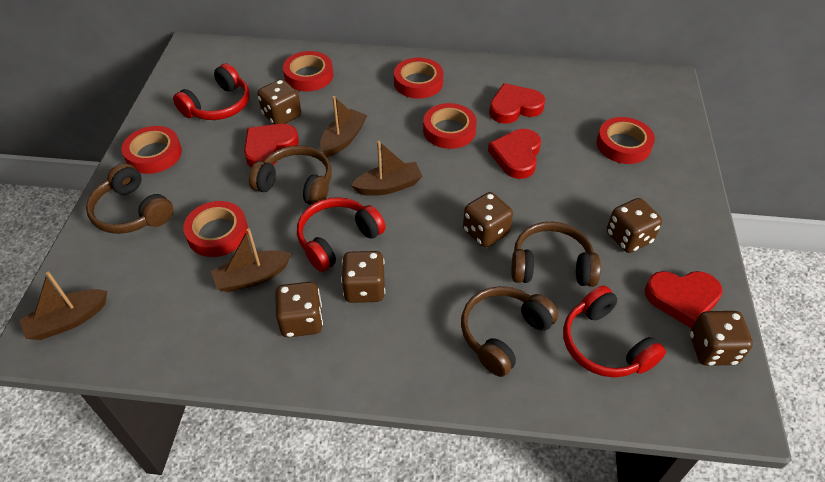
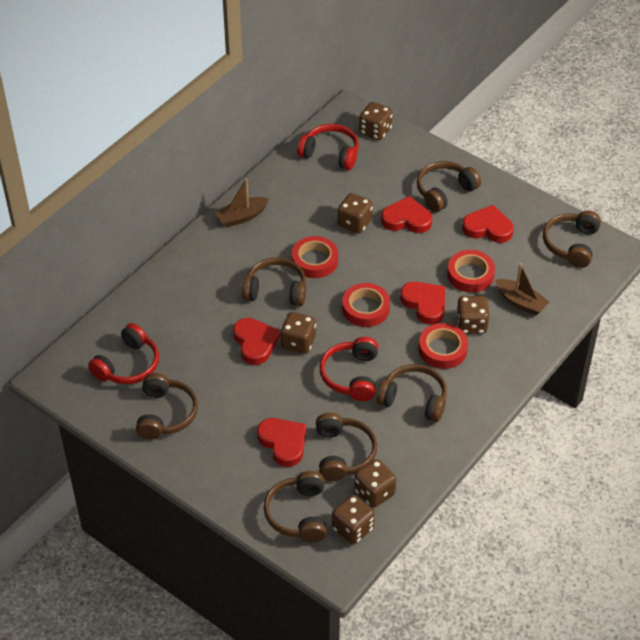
brown boat: 4 -> 2
brown headphones: 4 -> 7
red heart: 4 -> 5
red tape: 6 -> 4

